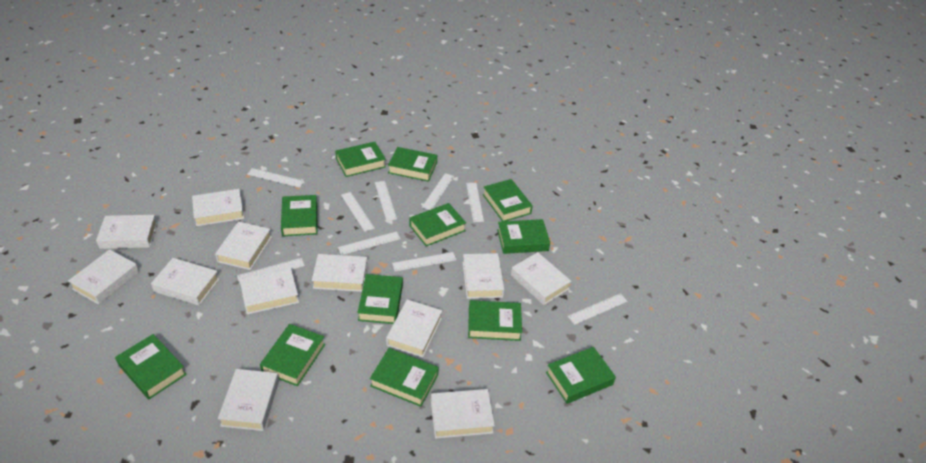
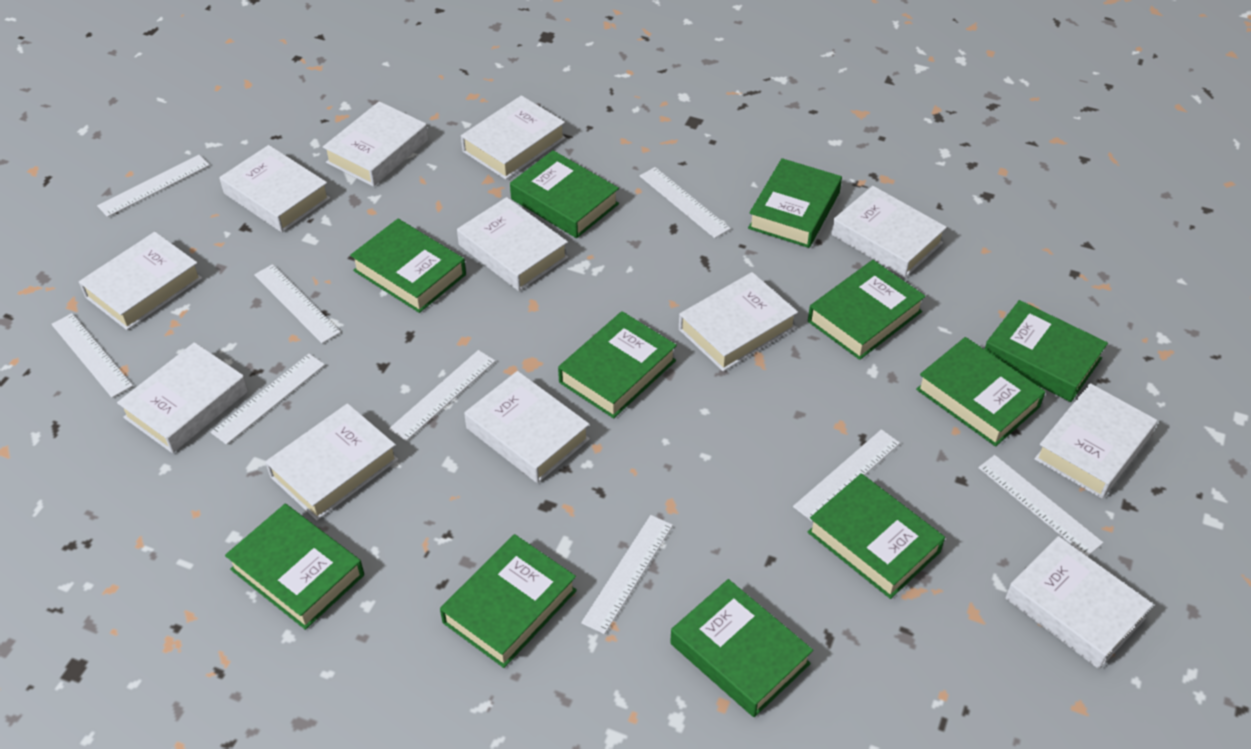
green book: 12 -> 11

